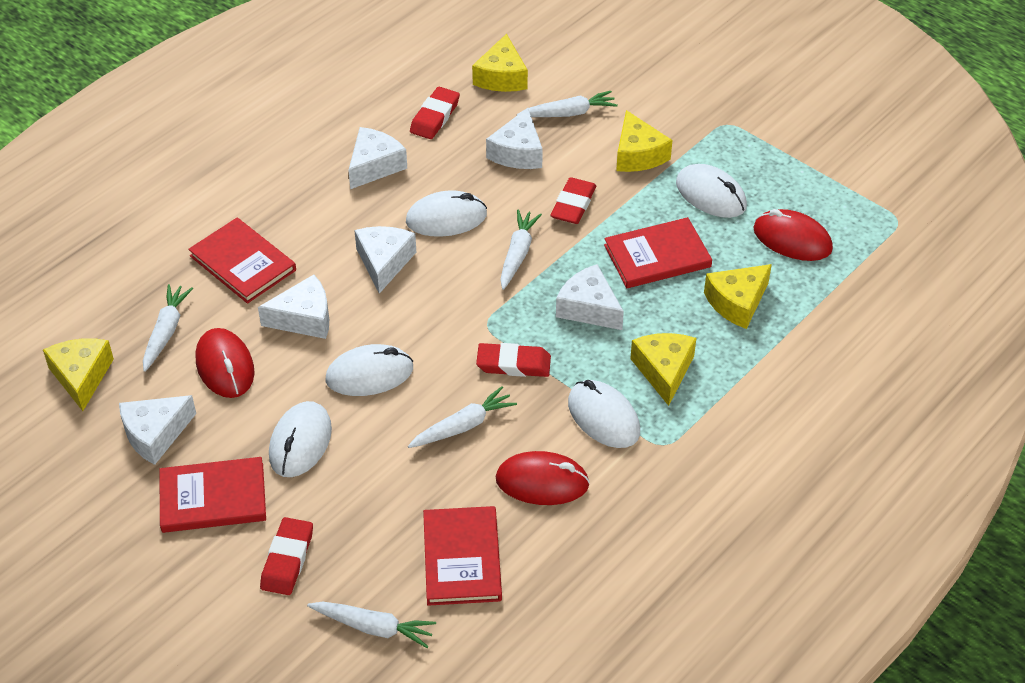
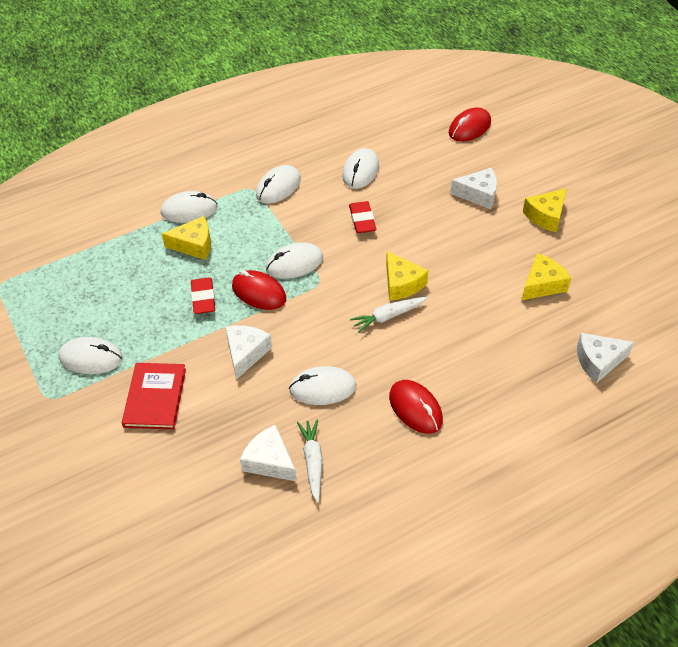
red book: 4 -> 1
red eraser: 4 -> 2
white carrot: 5 -> 2
white cheese: 6 -> 4
white mouse: 5 -> 6
yellow cheese: 5 -> 4

